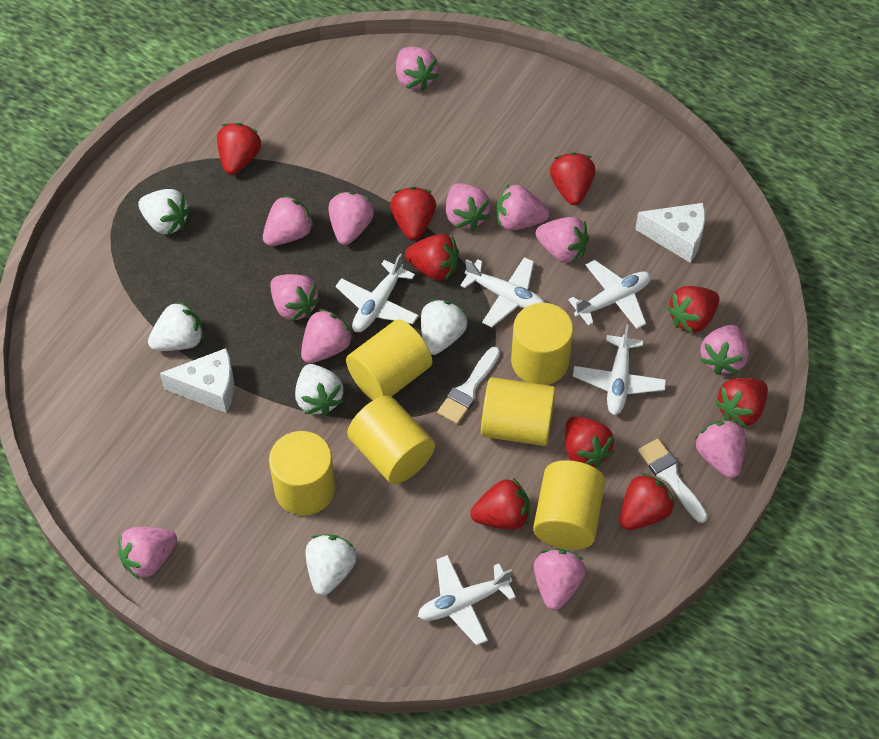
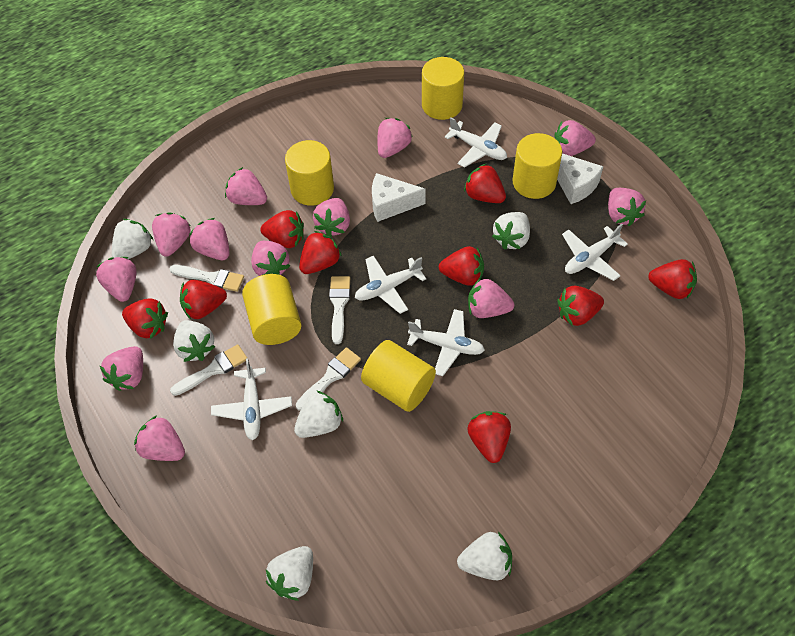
white brush: 2 -> 4
white strawberry: 5 -> 6
yellow cylinder: 6 -> 5

